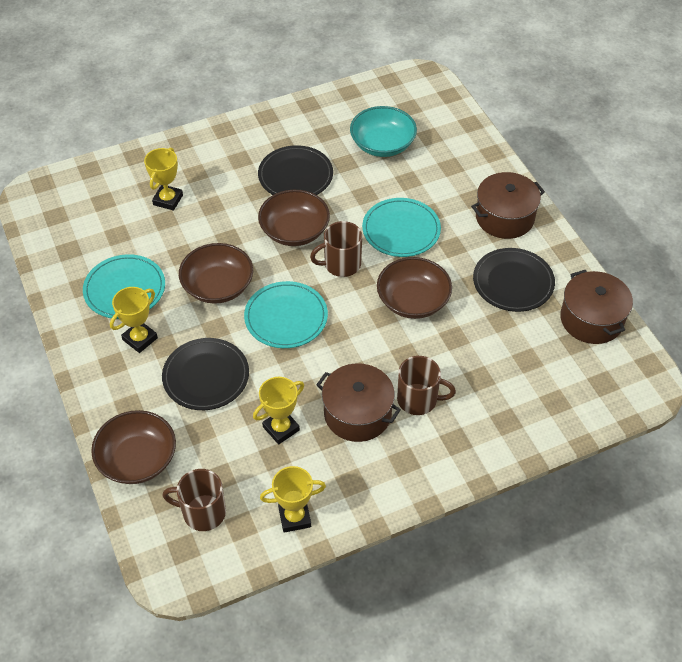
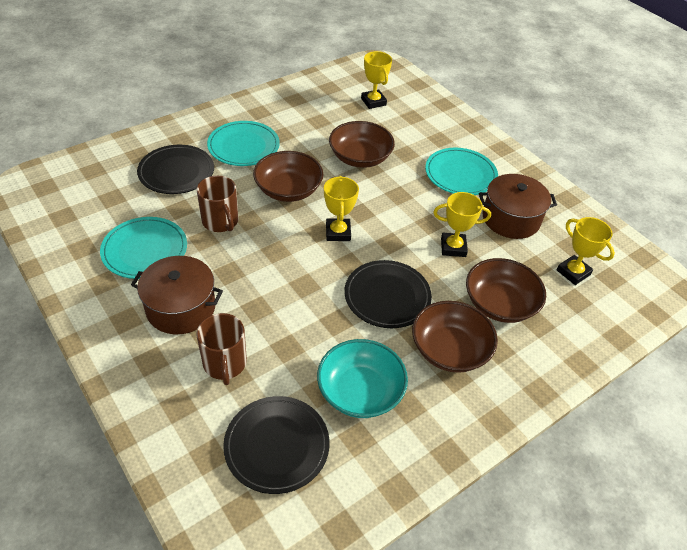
brown mug: 3 -> 2
brown pot: 3 -> 2

